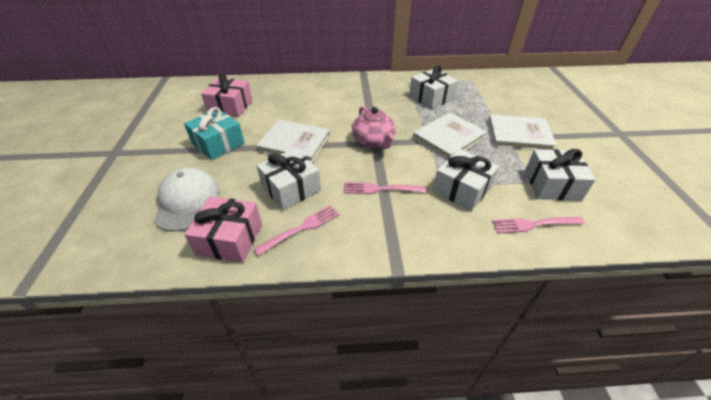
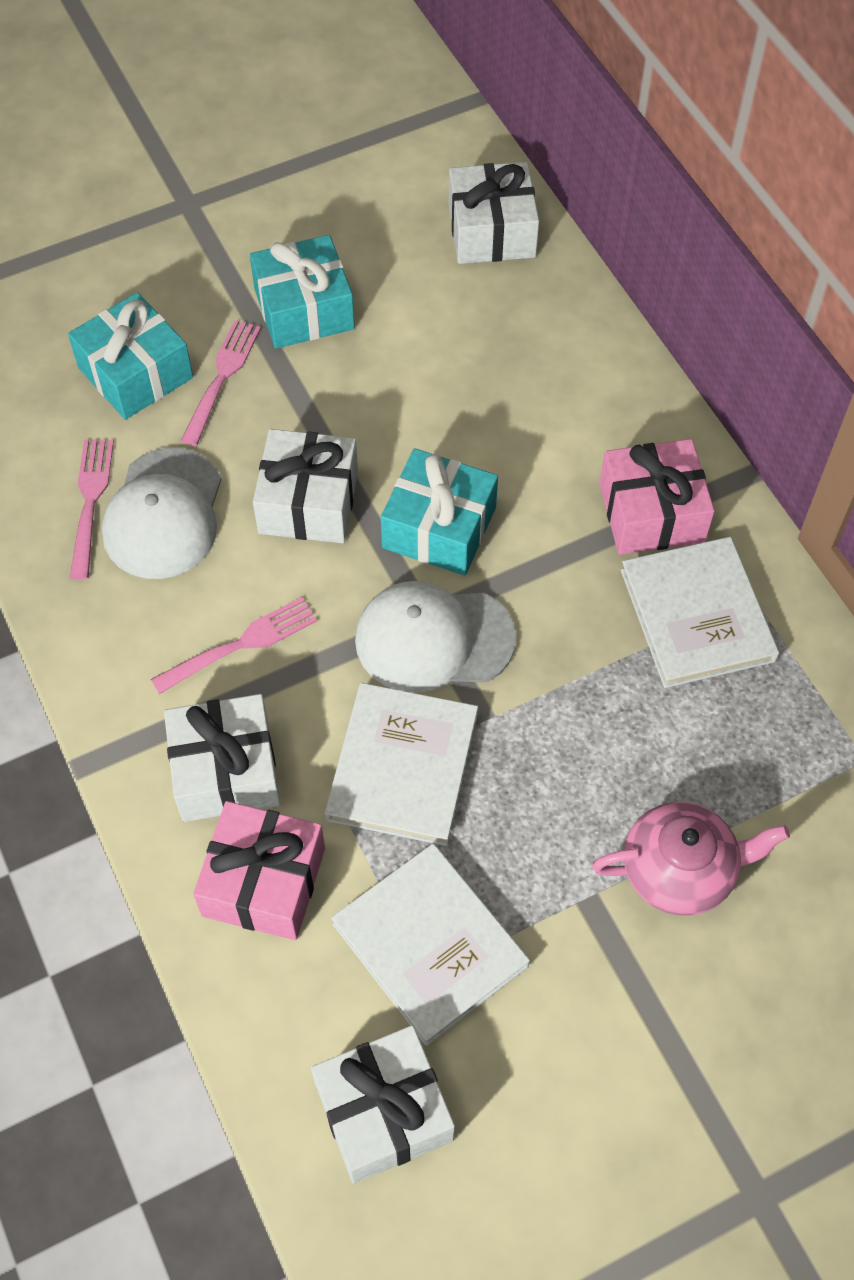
turquoise gift: 1 -> 3
white cap: 1 -> 2

